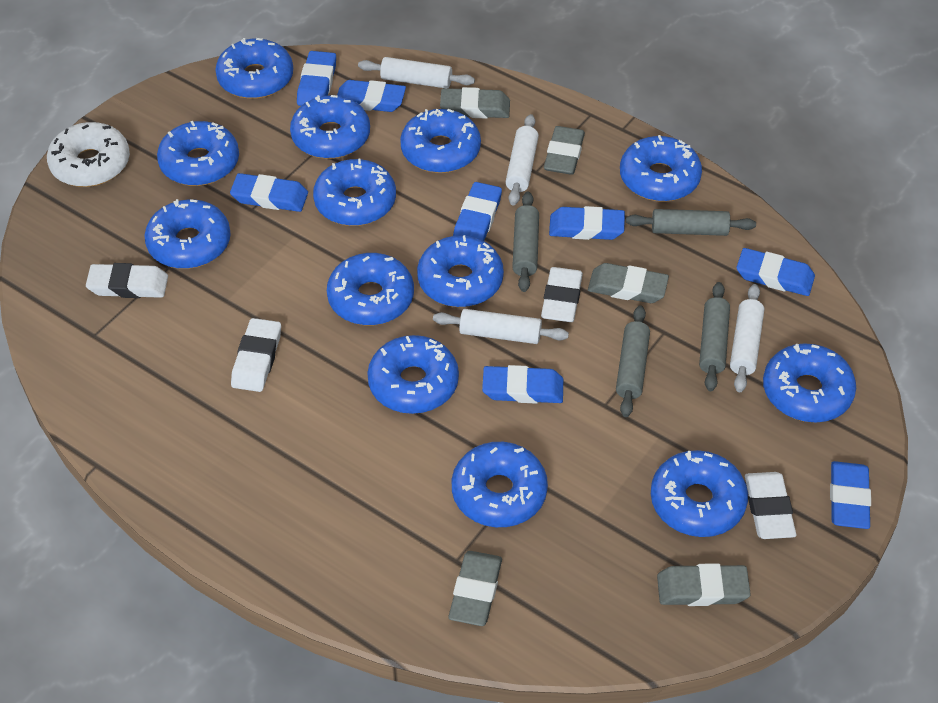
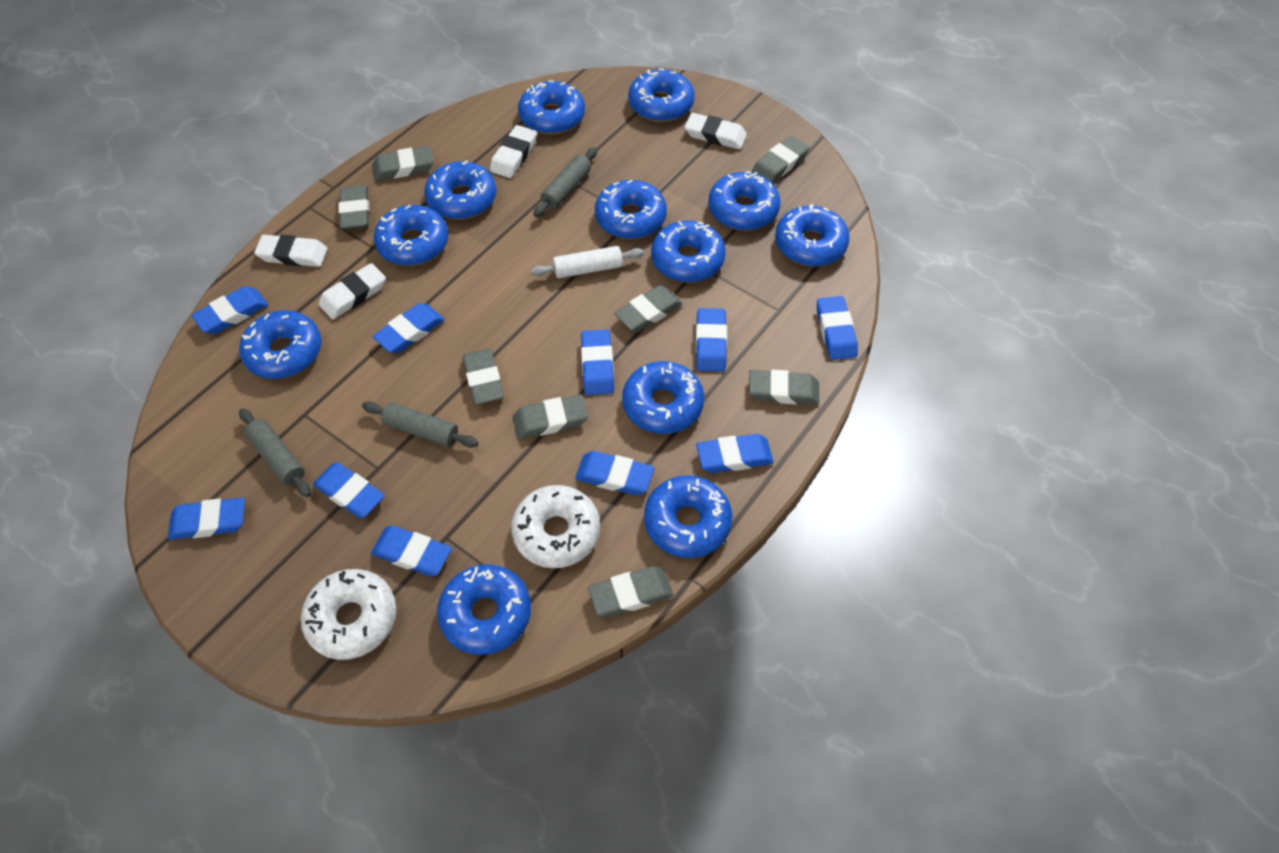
blue donut: 13 -> 12
blue eraser: 8 -> 10
grey eraser: 5 -> 8
grey rolling pin: 4 -> 3
white donut: 1 -> 2
white rolling pin: 4 -> 1

